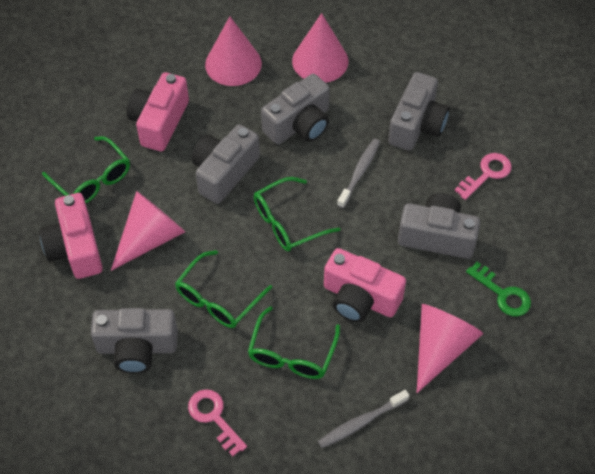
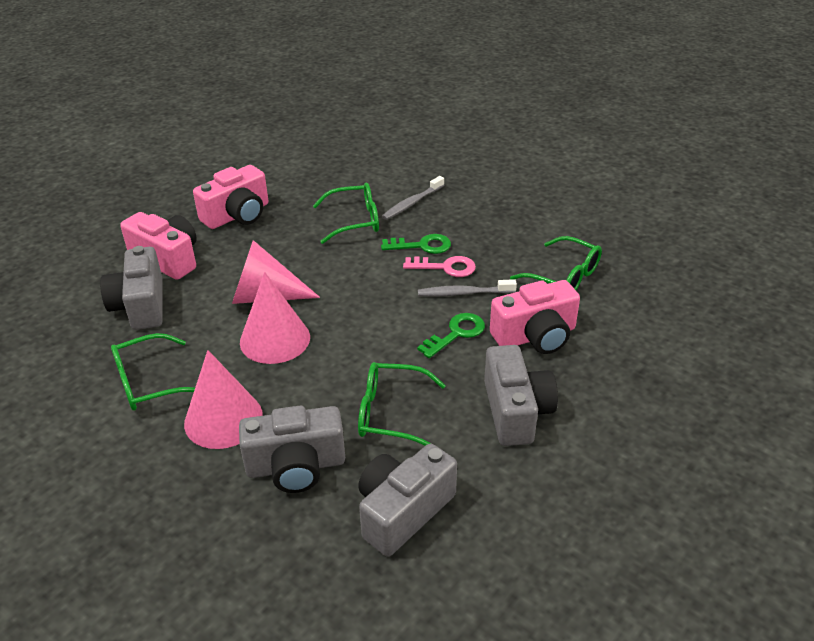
green key: 1 -> 2
grey camera: 5 -> 4
pink cone: 4 -> 3
pink key: 2 -> 1

